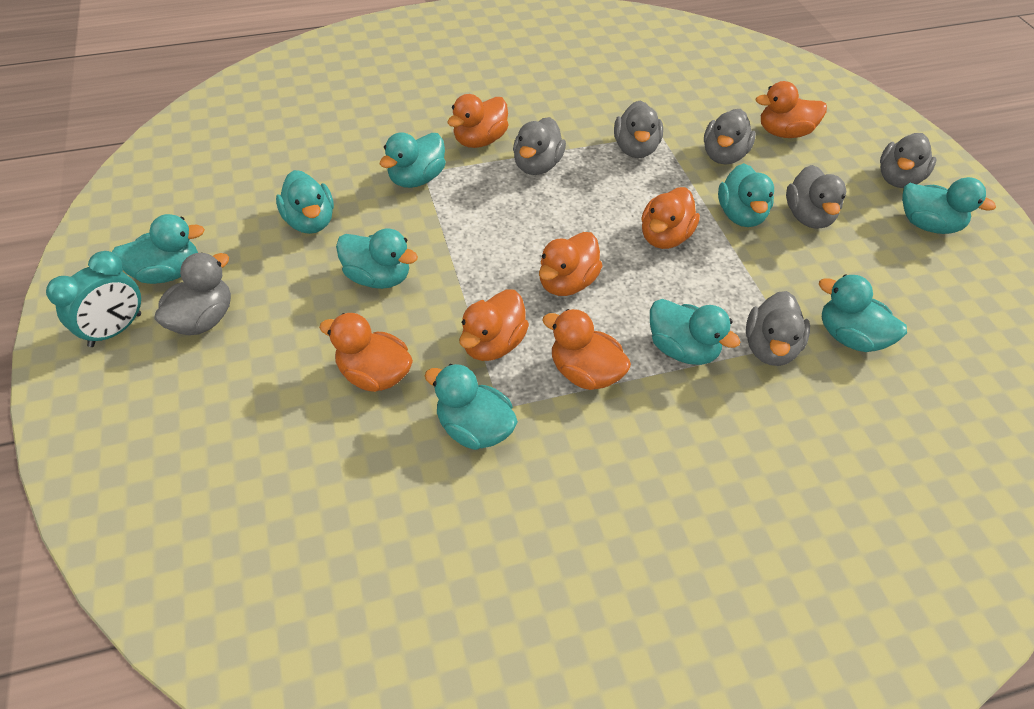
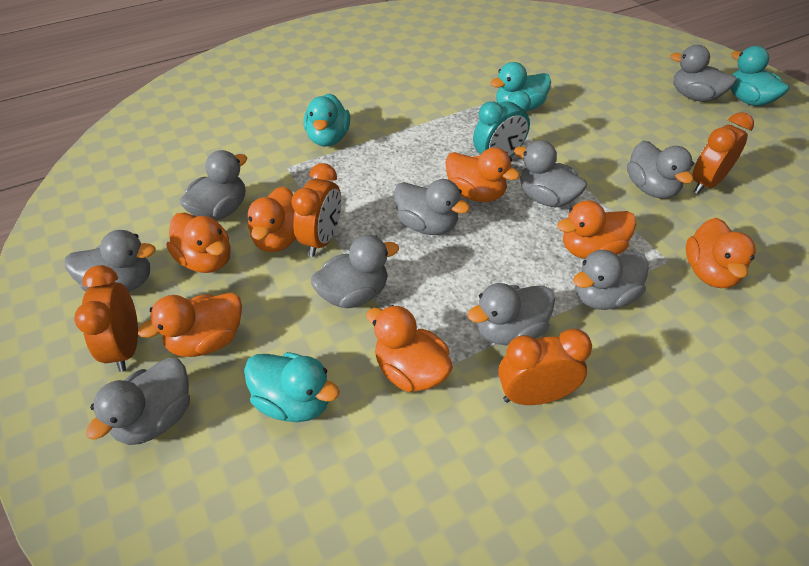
grey duck: 7 -> 10
orange clock: 0 -> 4
turquoise duck: 9 -> 4

